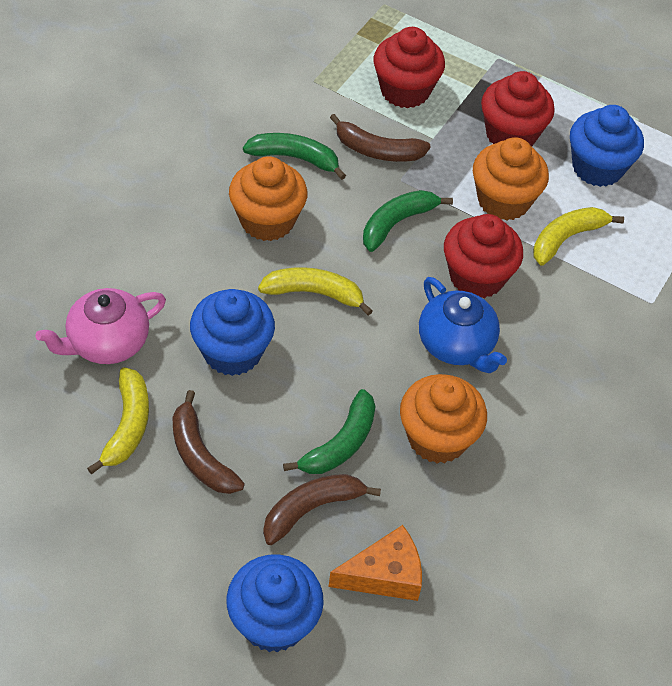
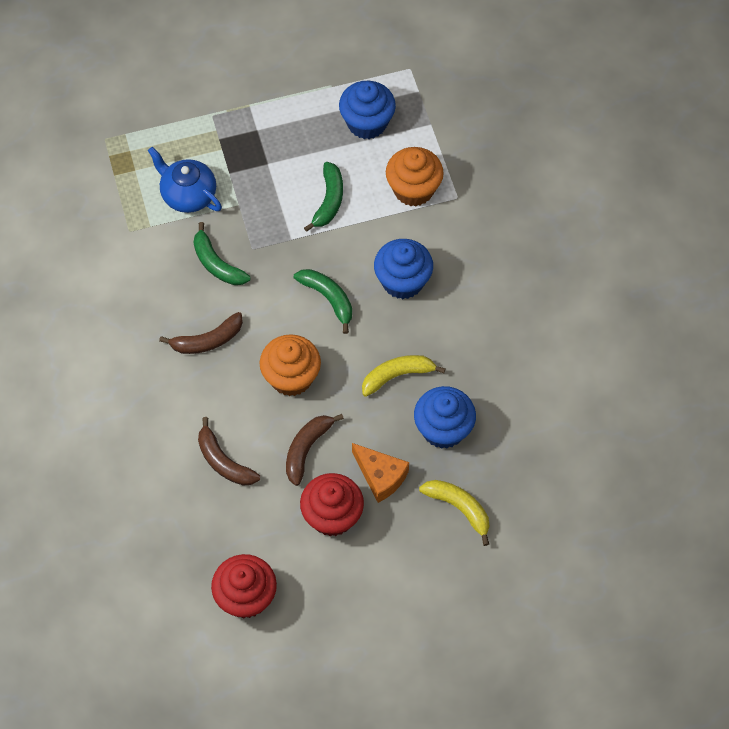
orange cupcake: 3 -> 2
pink teapot: 1 -> 0
red cupcake: 3 -> 2
yellow banana: 3 -> 2

